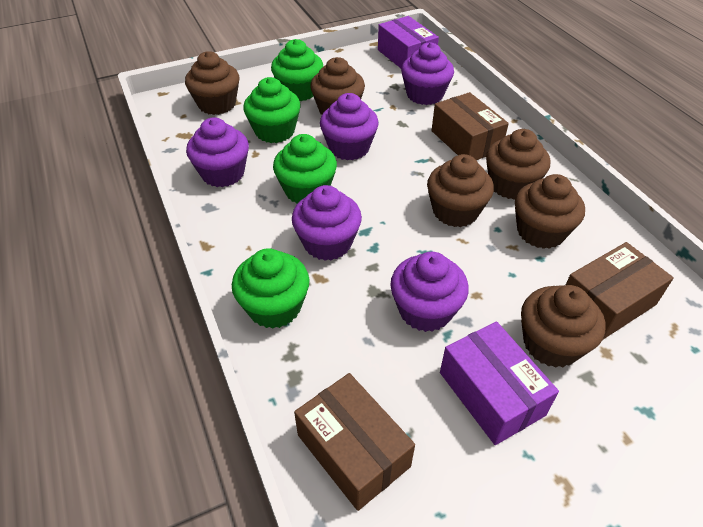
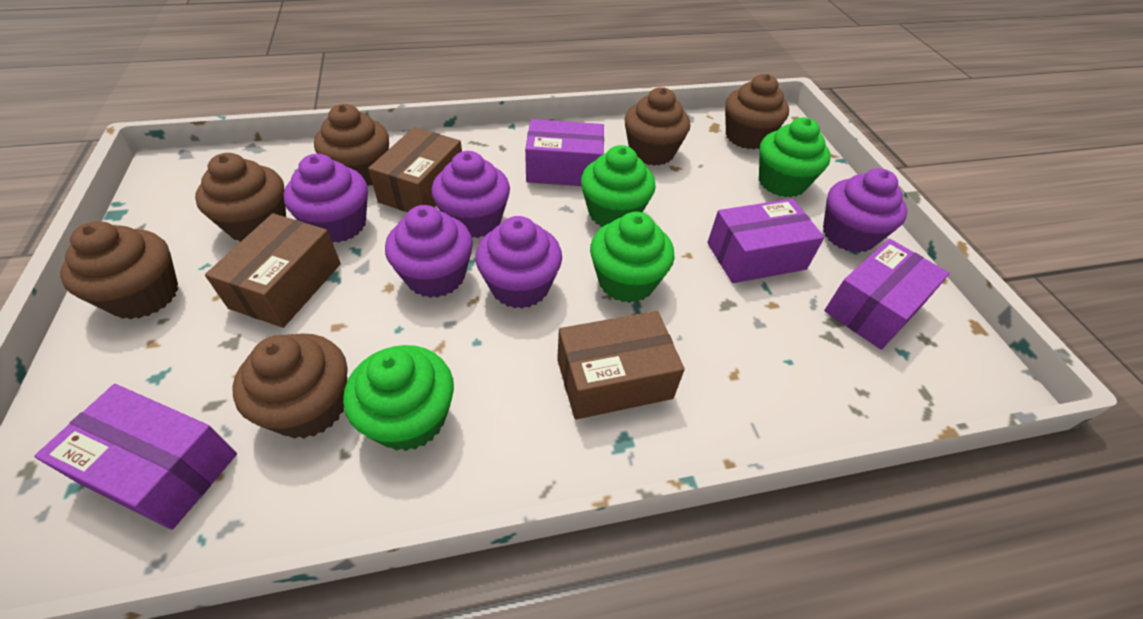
purple box: 2 -> 4

